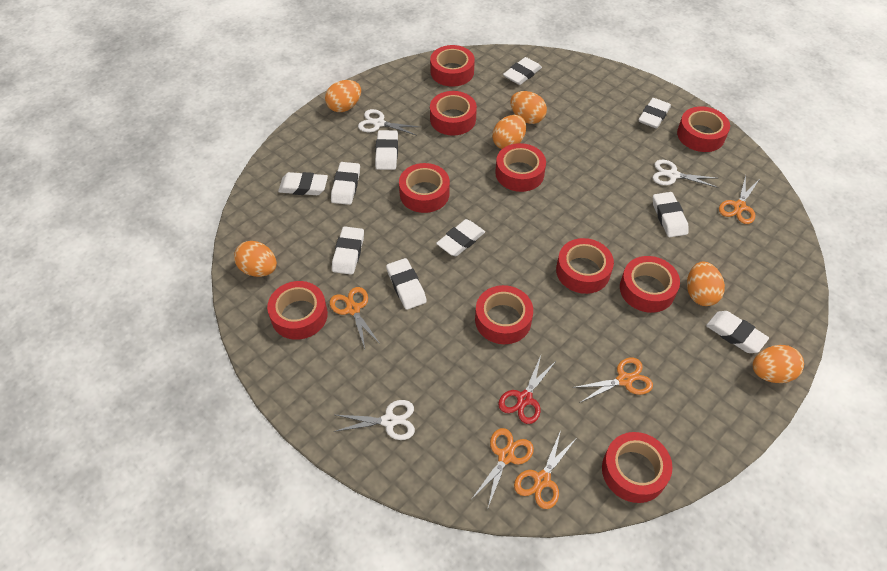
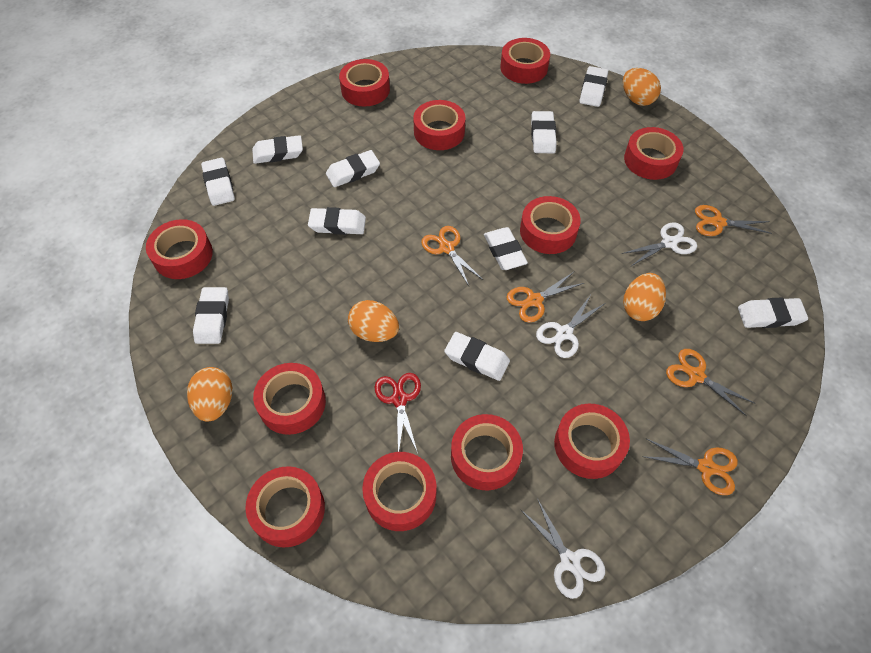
orange egg: 6 -> 4
red tape: 10 -> 11

